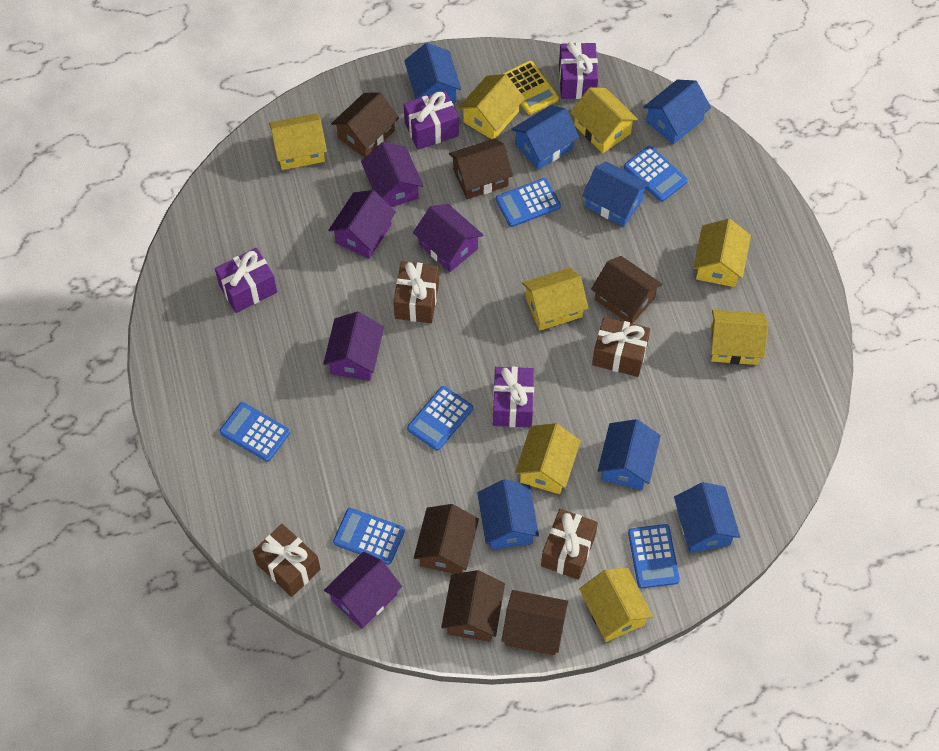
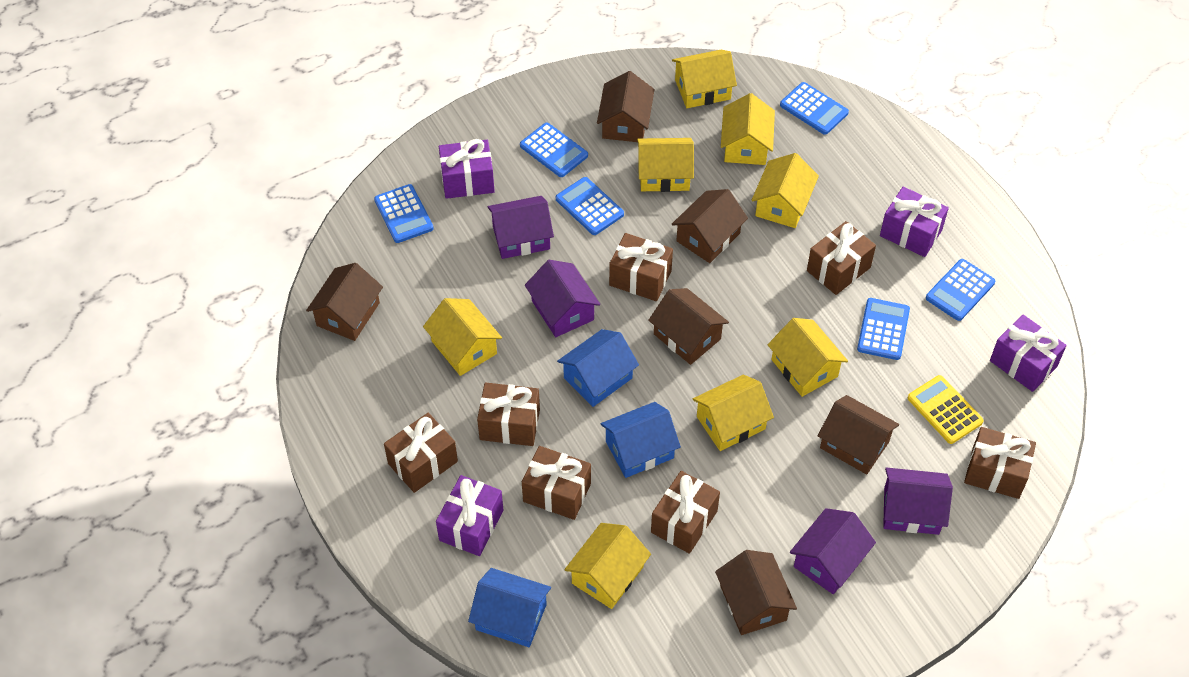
blue house: 7 -> 3
brown gift: 4 -> 7
purple house: 5 -> 4

